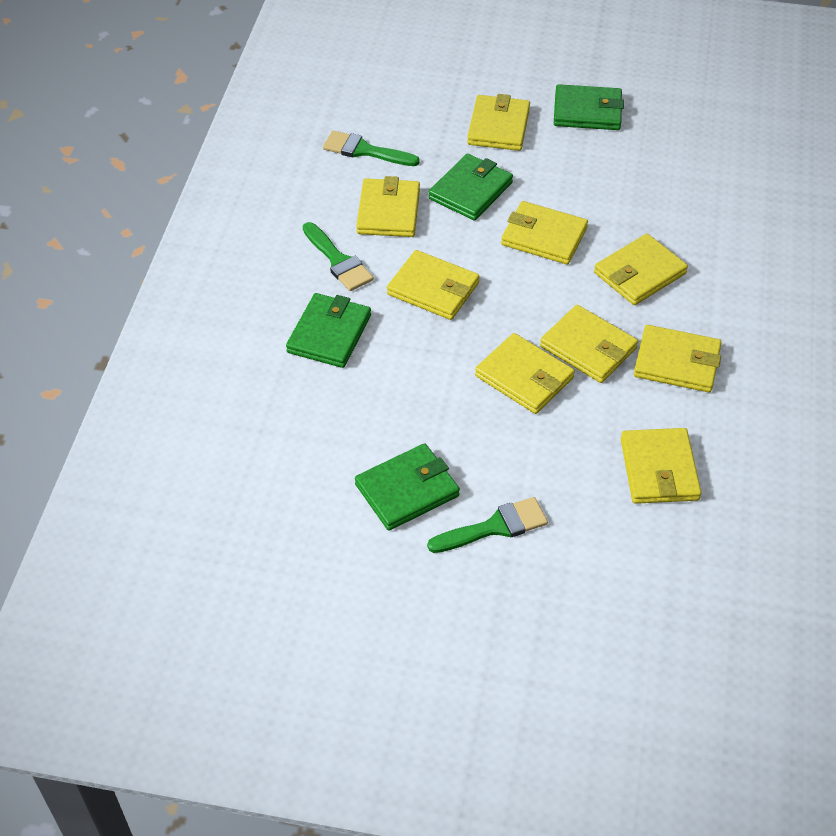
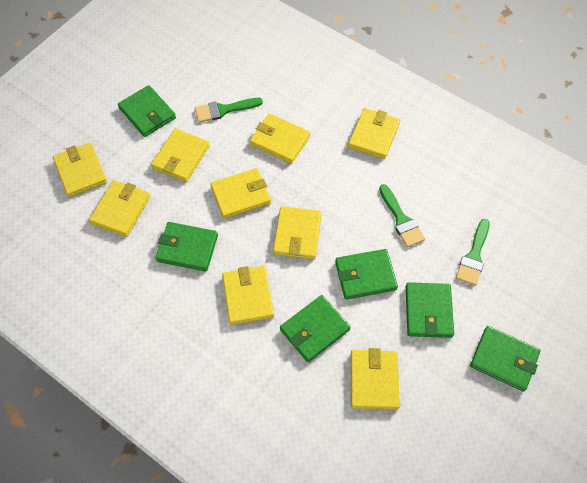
green wallet: 4 -> 6

